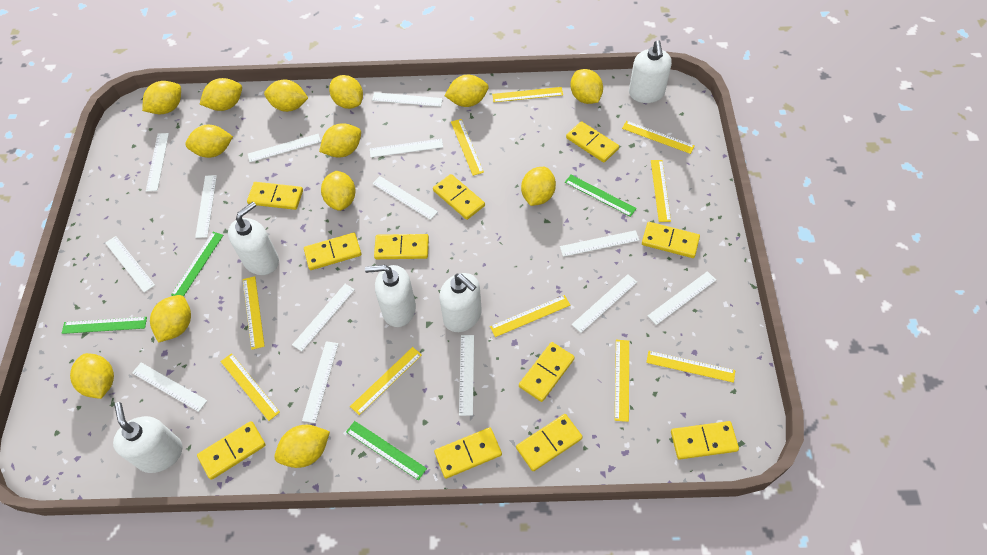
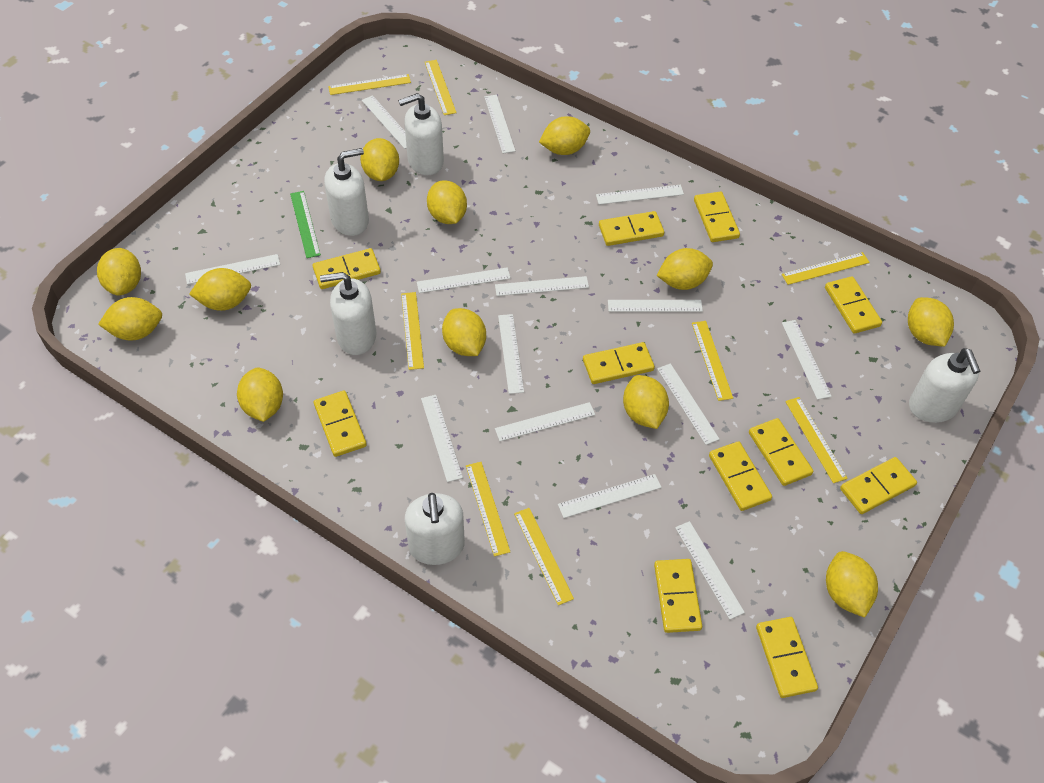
green ruler: 4 -> 1
yellow lemon: 13 -> 12
yellow ruler: 10 -> 8

